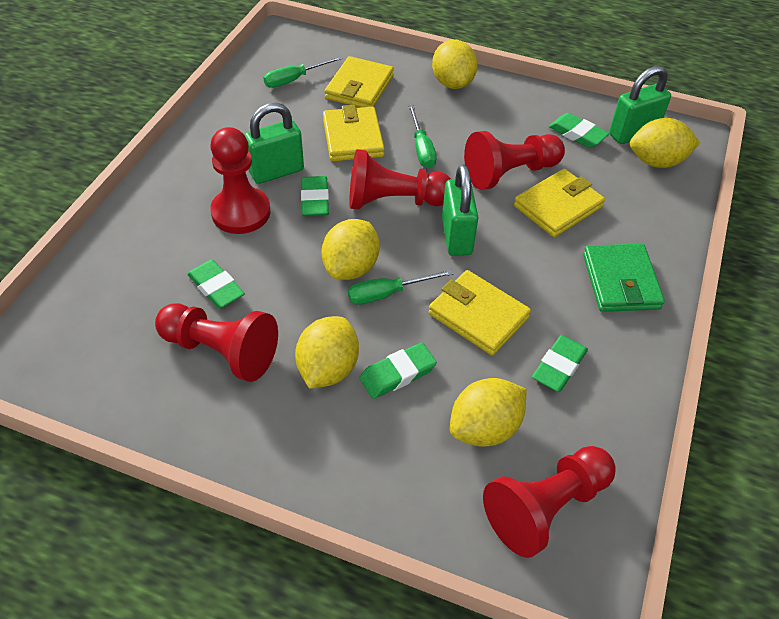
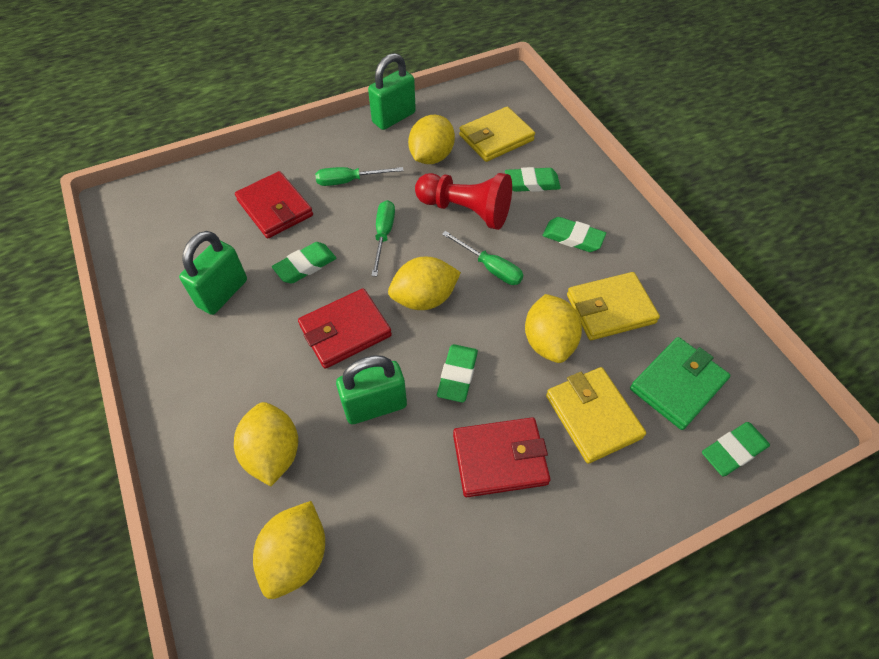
red pawn: 5 -> 1
red wallet: 0 -> 3
yellow wallet: 4 -> 3

